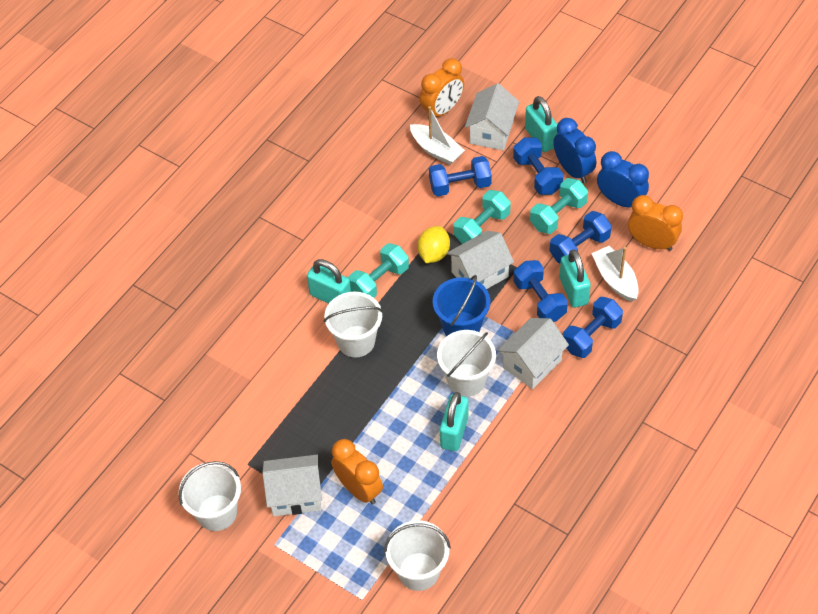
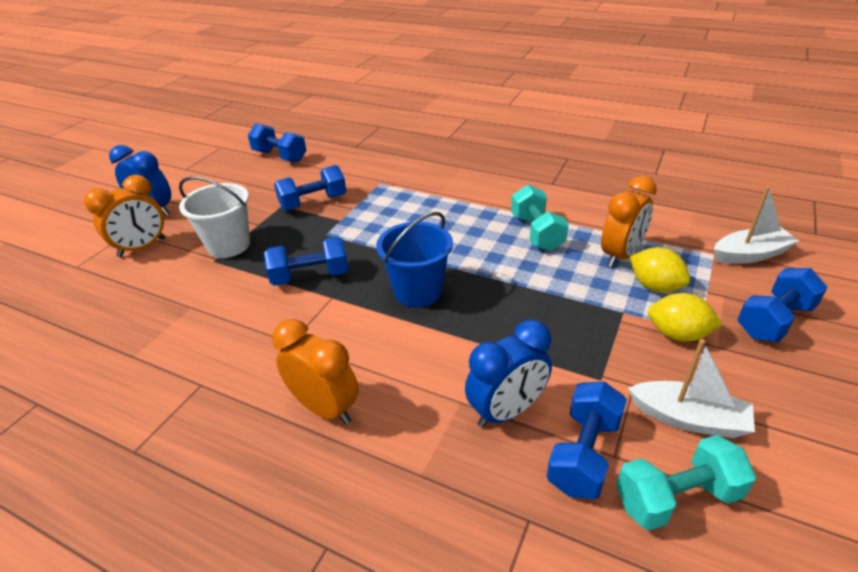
turquoise dumbbell: 3 -> 2
turquoise padlock: 4 -> 0
white bucket: 4 -> 1
white house: 4 -> 0
yellow lemon: 1 -> 2

